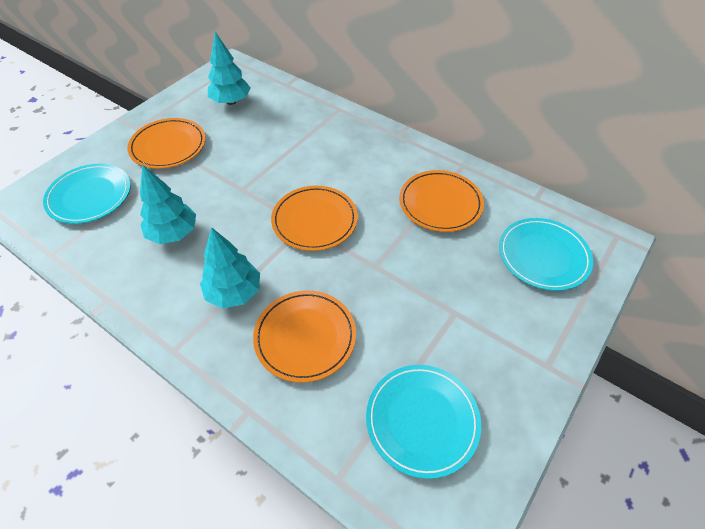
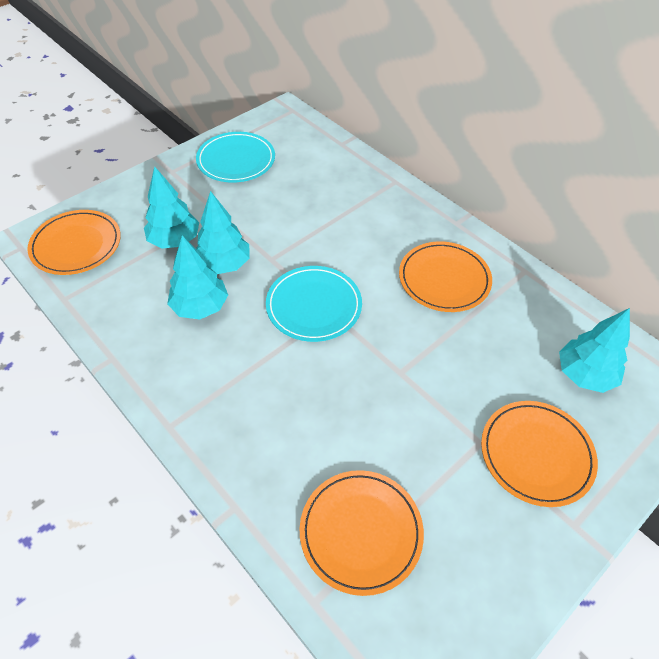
turquoise plate: 3 -> 2
turquoise tree: 3 -> 4

